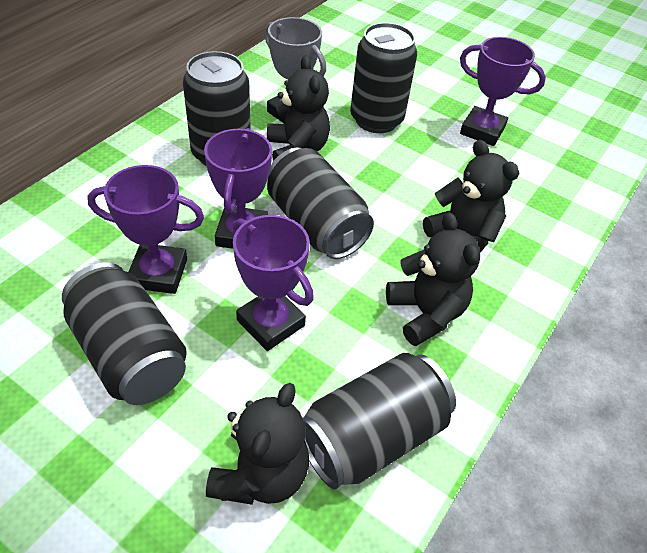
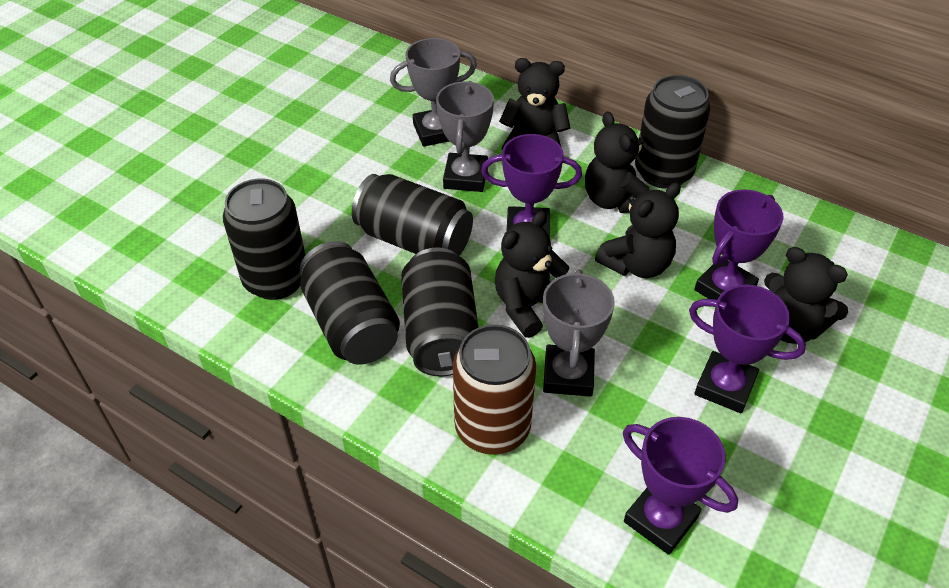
black teddy bear: 4 -> 5
brown can: 0 -> 1
grey trophy: 1 -> 3

